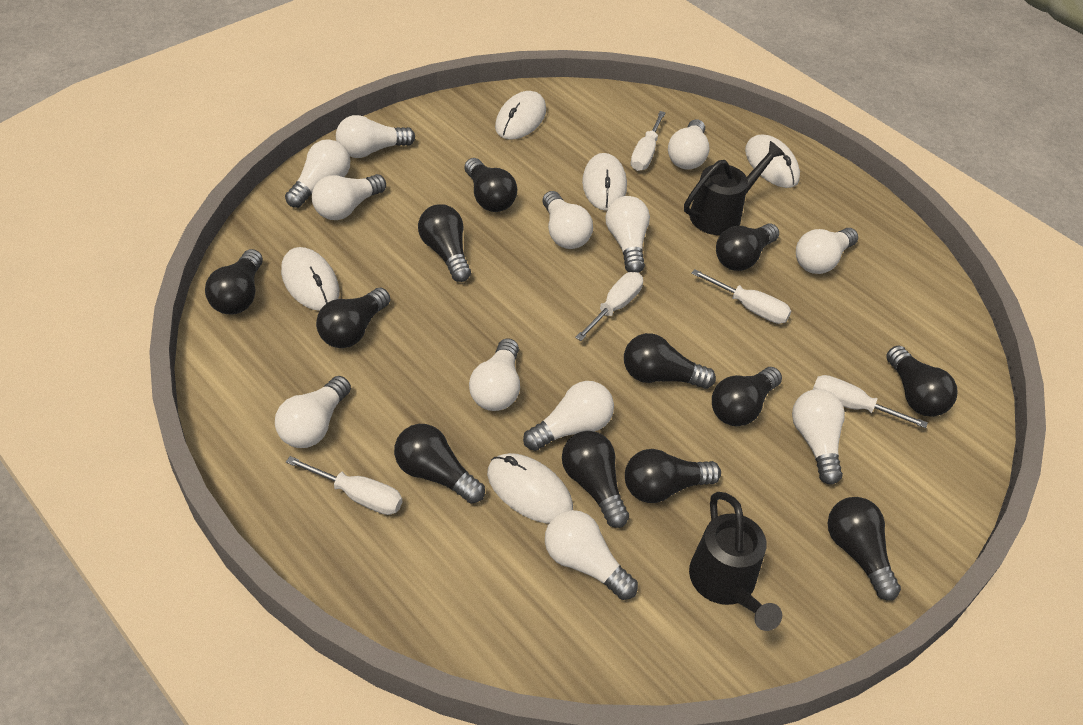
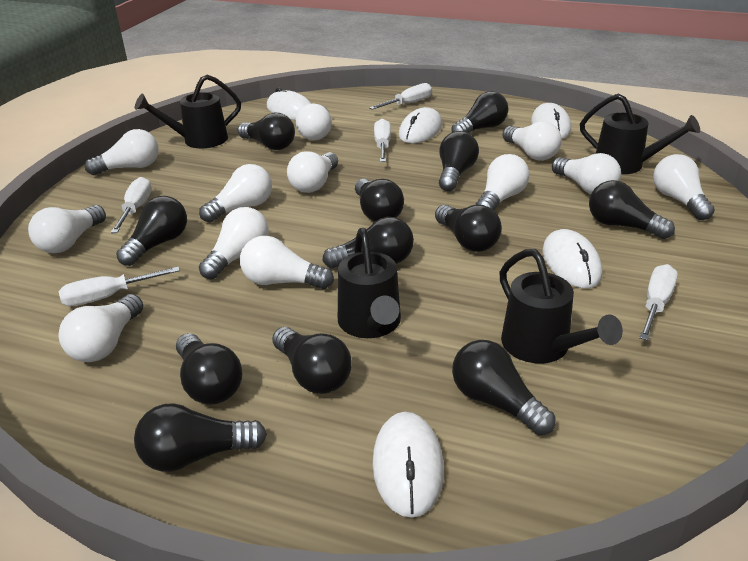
black watering can: 2 -> 4

